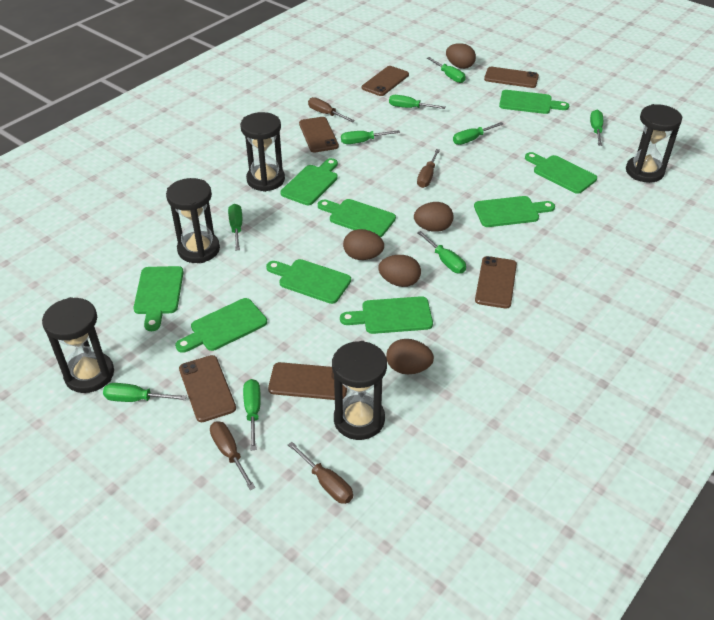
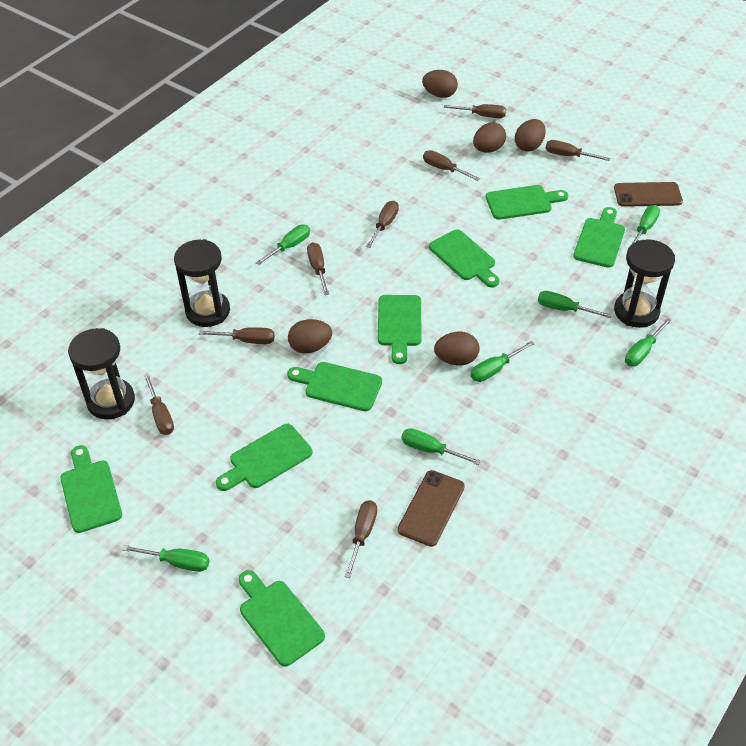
black hourglass: 5 -> 3
brown phone: 6 -> 2
brown screwdriver: 4 -> 8
green cutting board: 9 -> 8
green screwdriver: 9 -> 7

